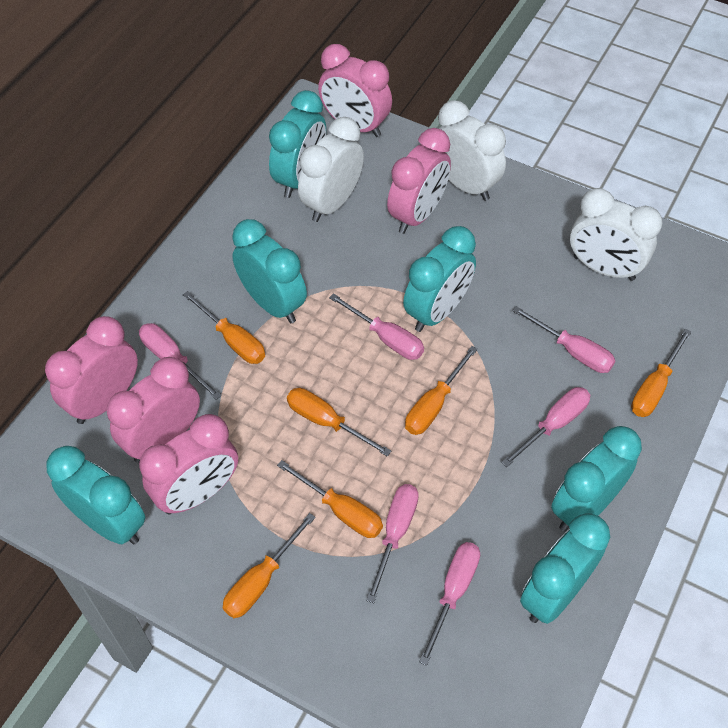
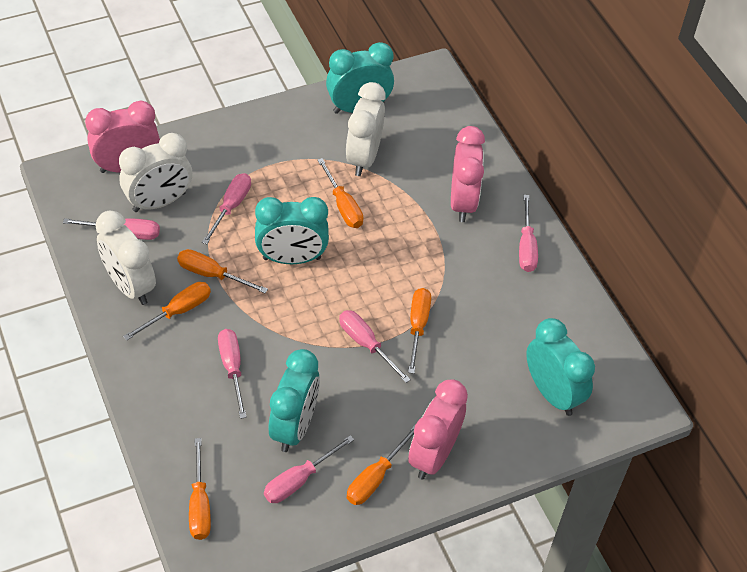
pink clock: 5 -> 3
turquoise clock: 6 -> 4

